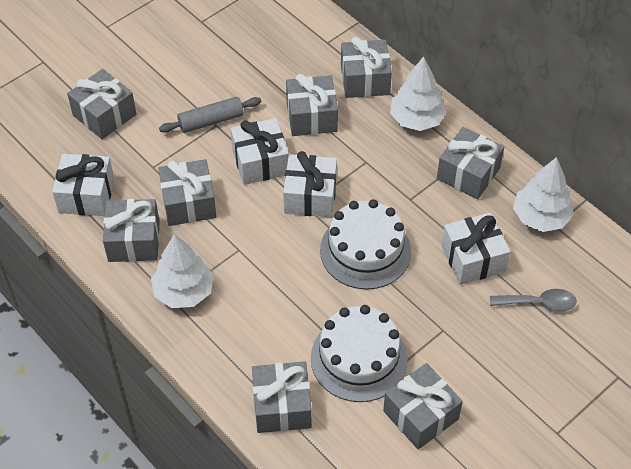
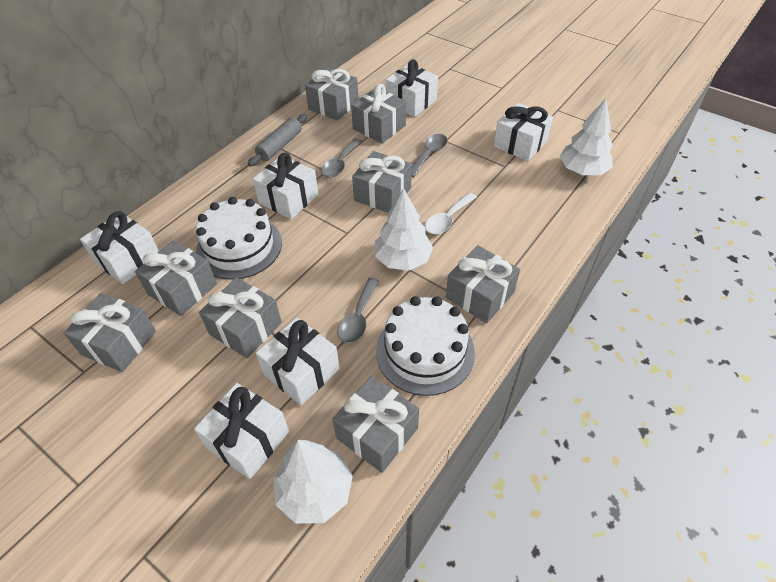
grey spoon: 1 -> 3
white gift: 4 -> 6
white spoon: 0 -> 1

